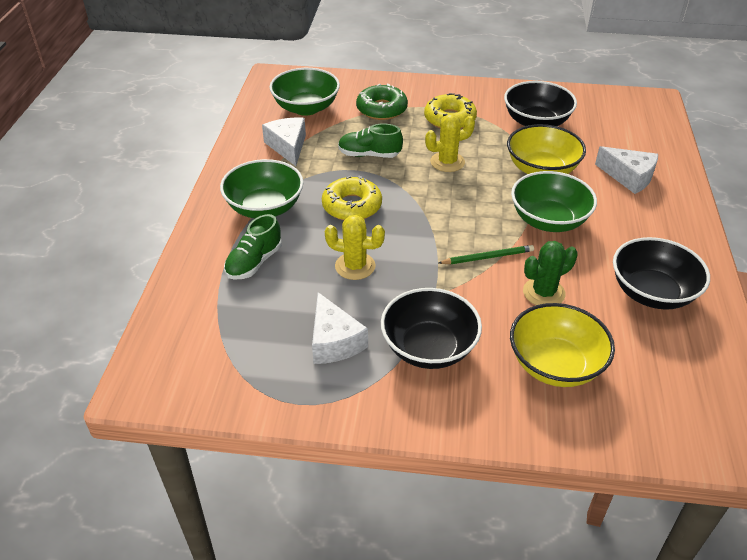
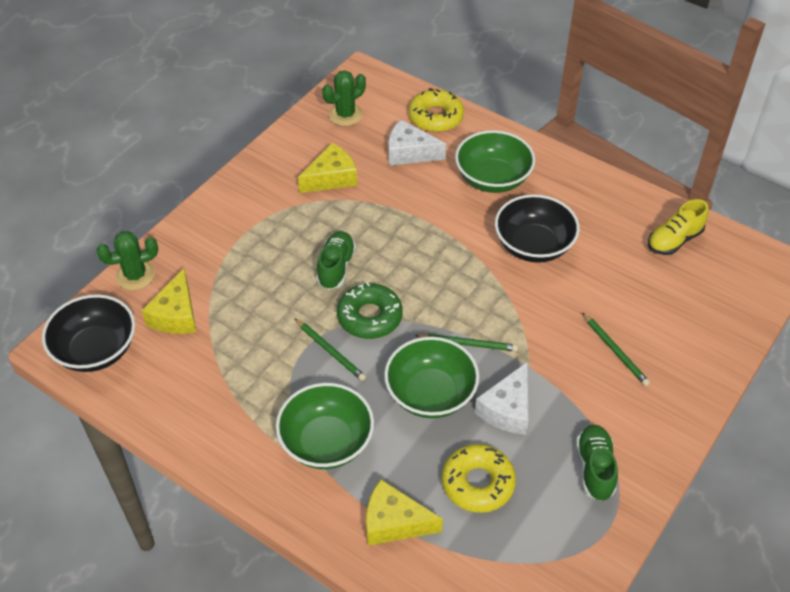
black bowl: 3 -> 2
green cactus: 1 -> 2
green pencil: 1 -> 3
white cheese: 3 -> 2
yellow bowl: 2 -> 0
yellow cactus: 2 -> 0
yellow cheese: 0 -> 3
yellow shoe: 0 -> 1

